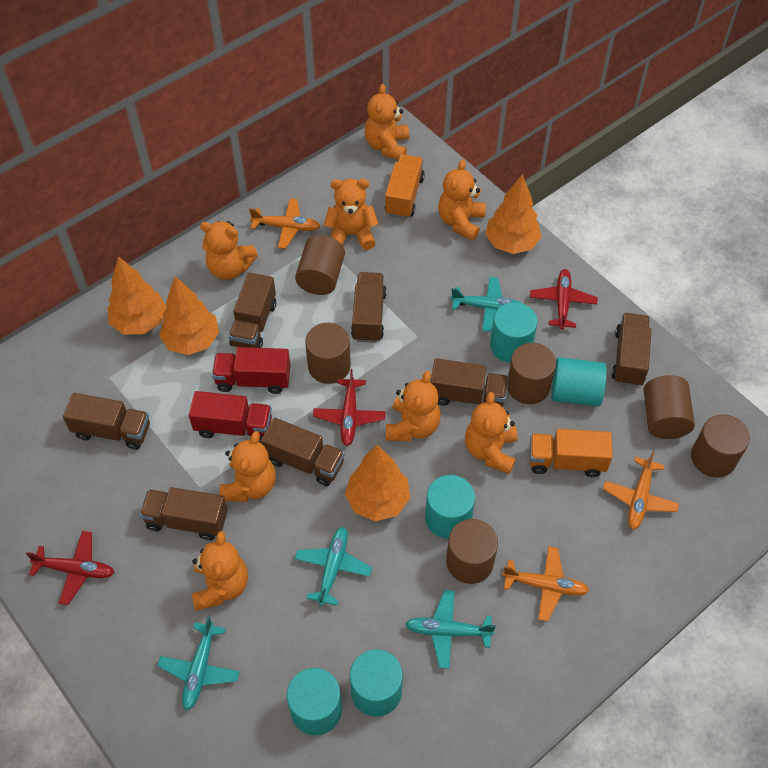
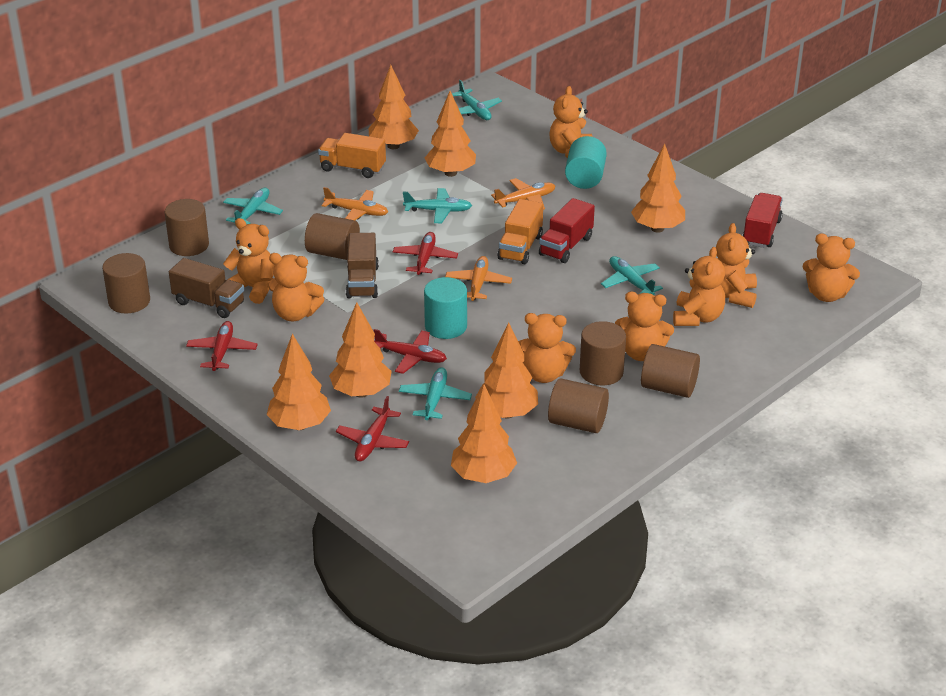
brown truck: 7 -> 2
orange tree: 4 -> 7
red plane: 3 -> 4
turquoise cylinder: 5 -> 2
turquoise plane: 4 -> 5

